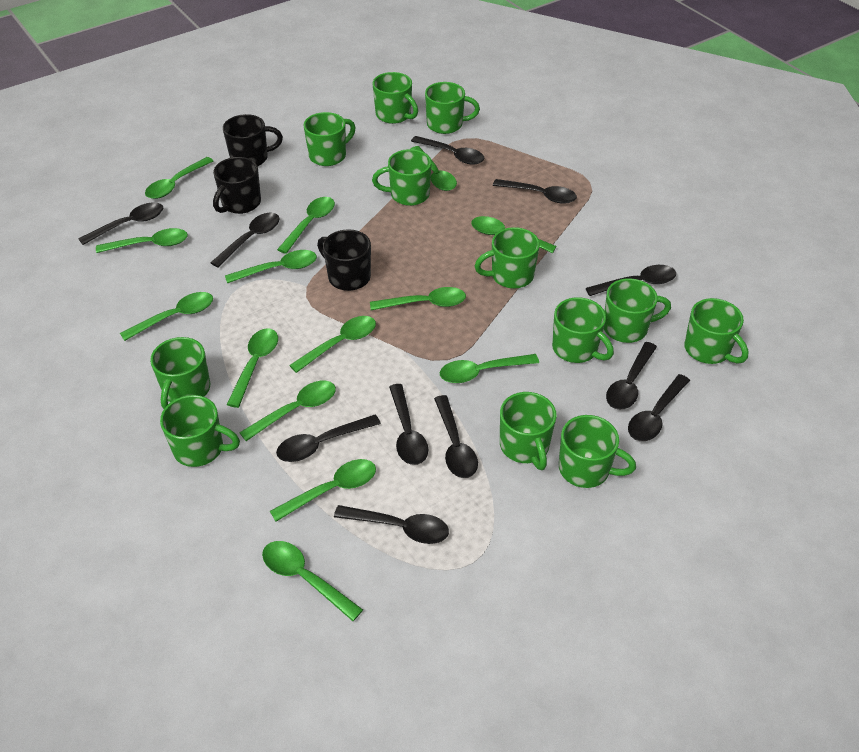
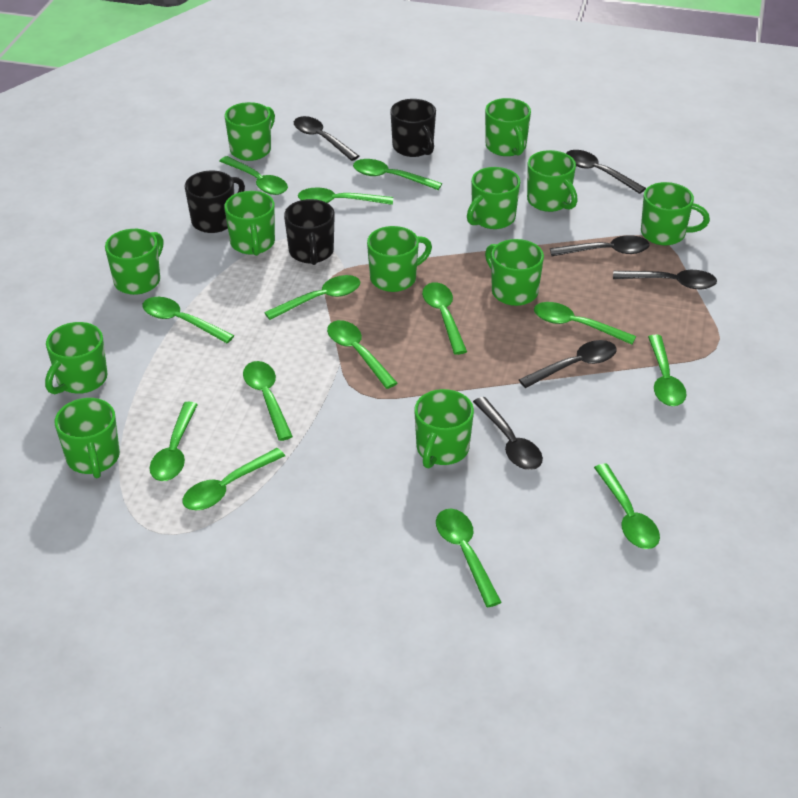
black spoon: 11 -> 6

